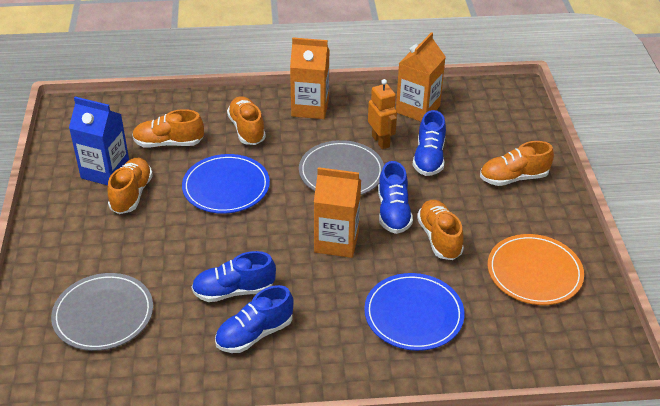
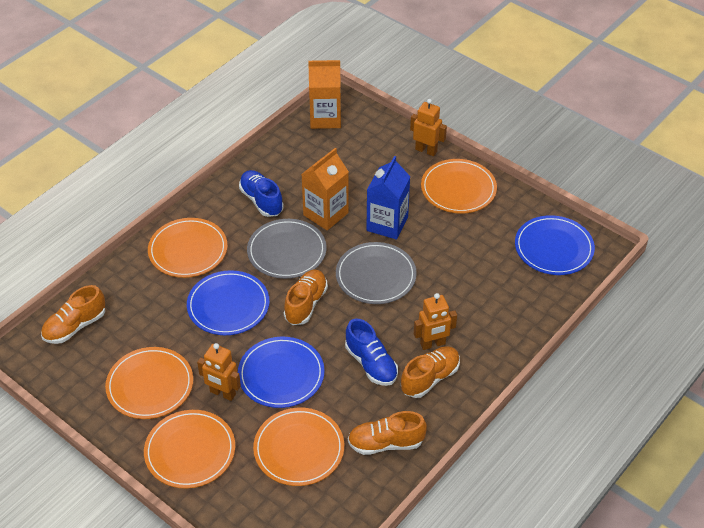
blue plate: 2 -> 3
blue shoe: 4 -> 2
orange carton: 3 -> 2
orange plate: 1 -> 5
orange robot: 1 -> 3
orange shoe: 5 -> 4

